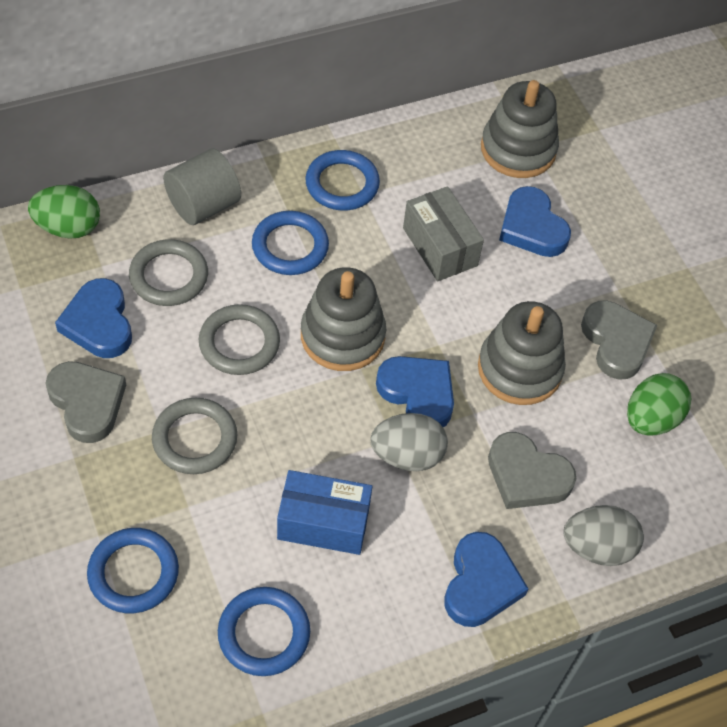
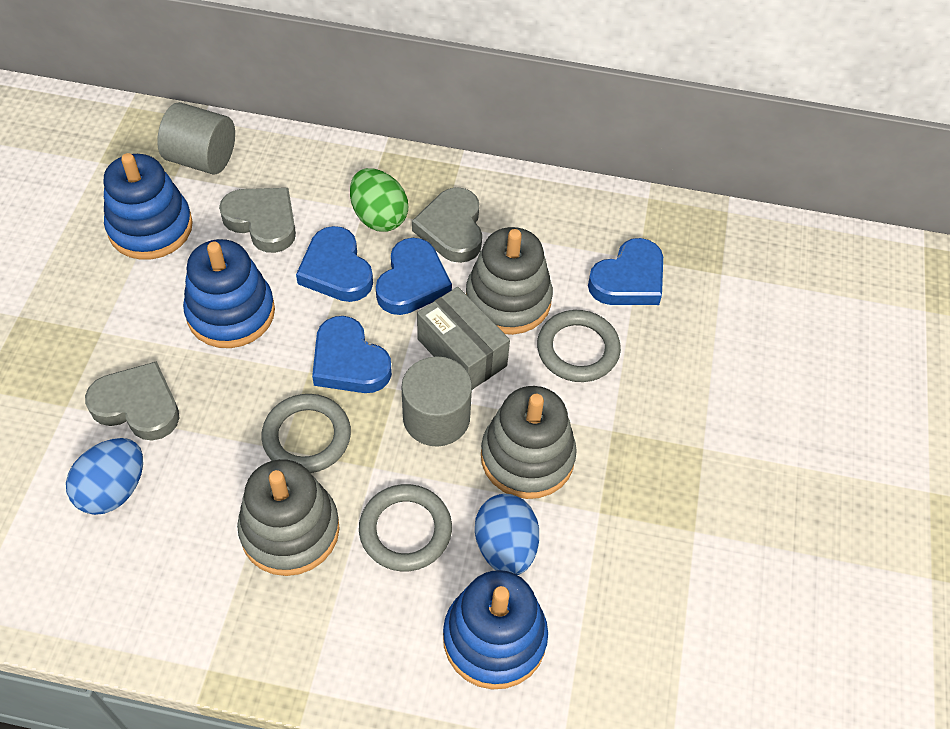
blue box: 1 -> 0
blue egg: 0 -> 2
blue ring: 4 -> 0
blue stacking toy: 0 -> 3
green egg: 2 -> 1
grey cylinder: 1 -> 2
grey egg: 2 -> 0

